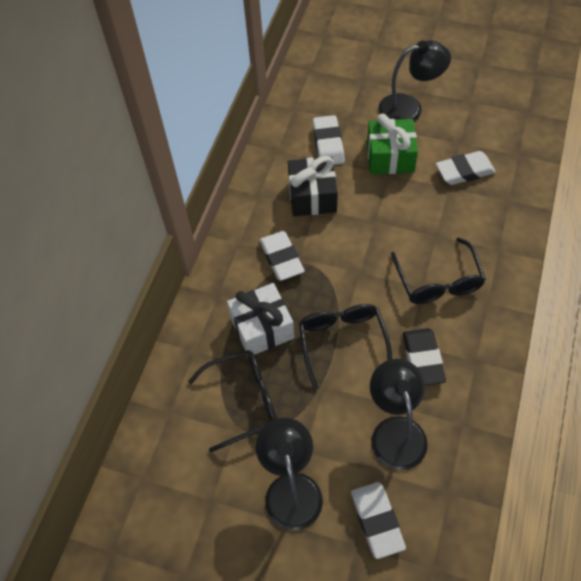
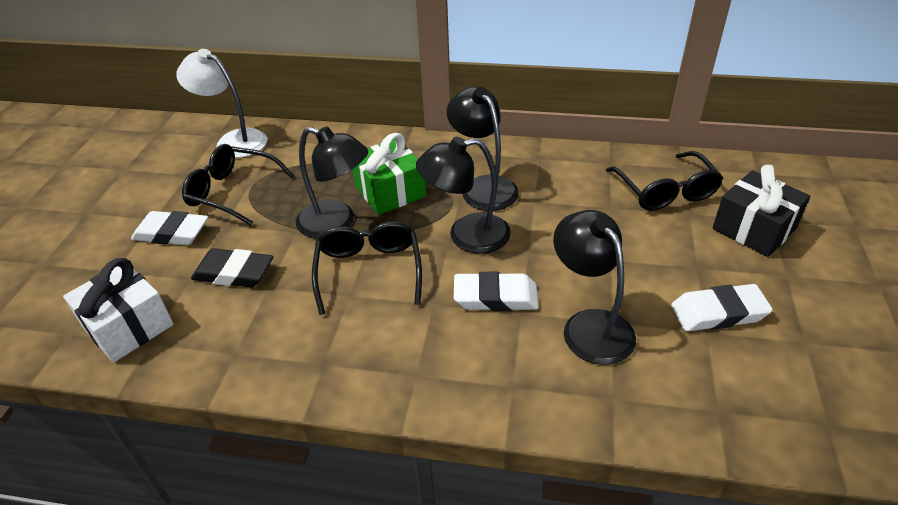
black lamp: 3 -> 4
white eraser: 4 -> 3
white lamp: 0 -> 1

